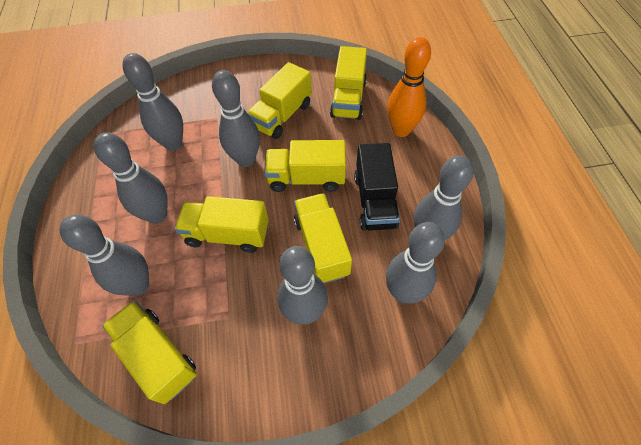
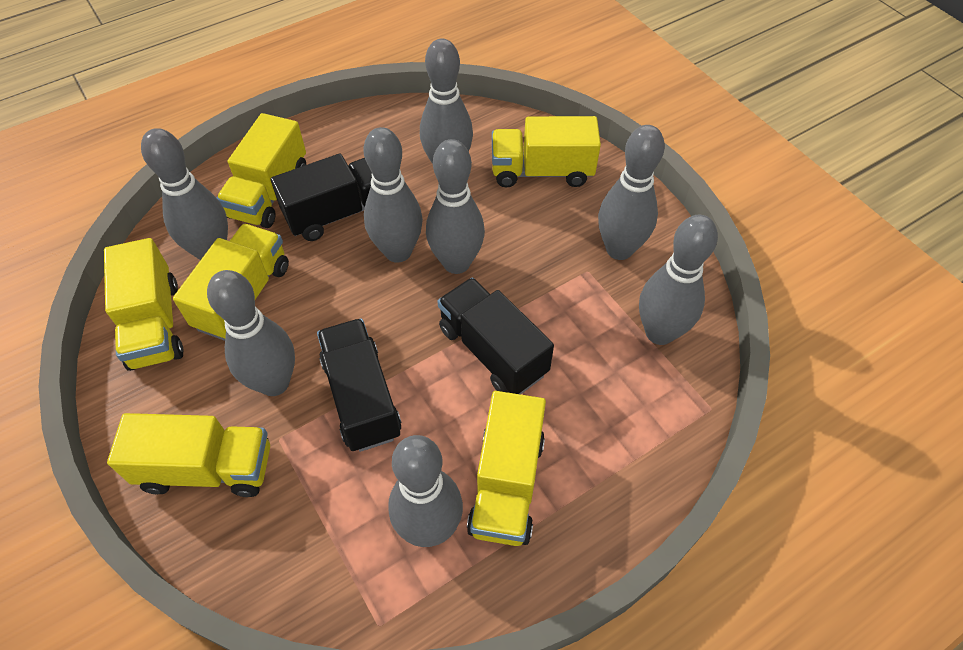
black truck: 1 -> 3
grey bowling pin: 7 -> 8
orange bowling pin: 1 -> 0

